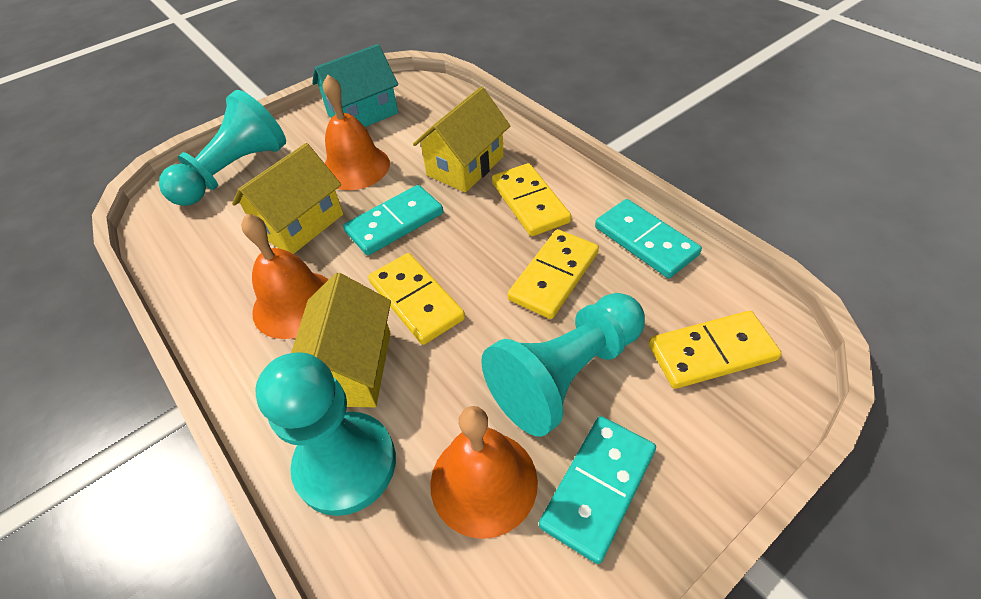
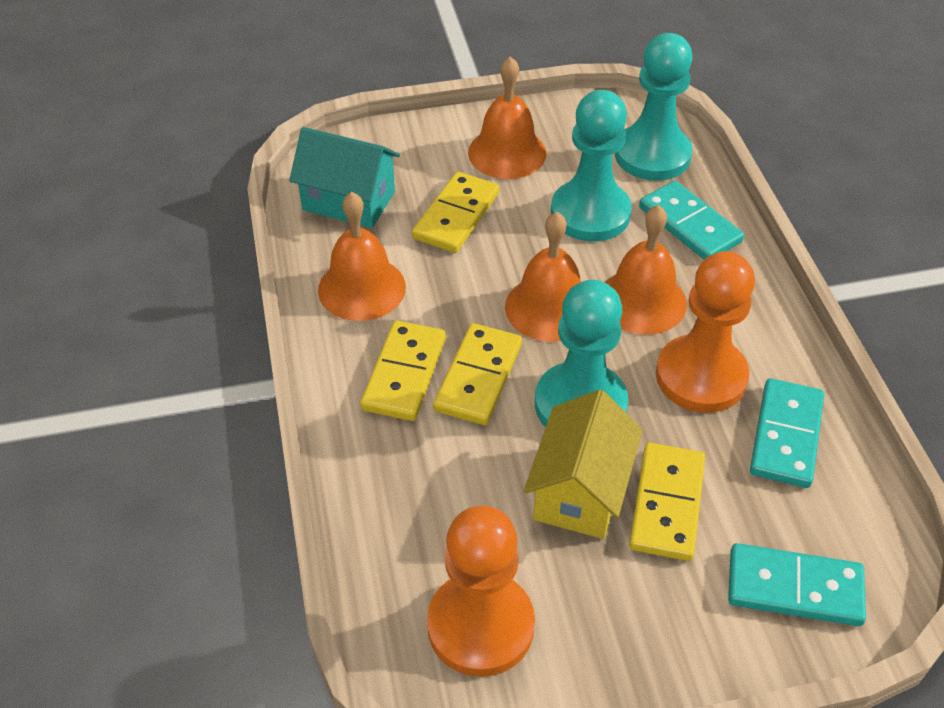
orange bell: 3 -> 4
orange pawn: 0 -> 2
yellow house: 3 -> 1

